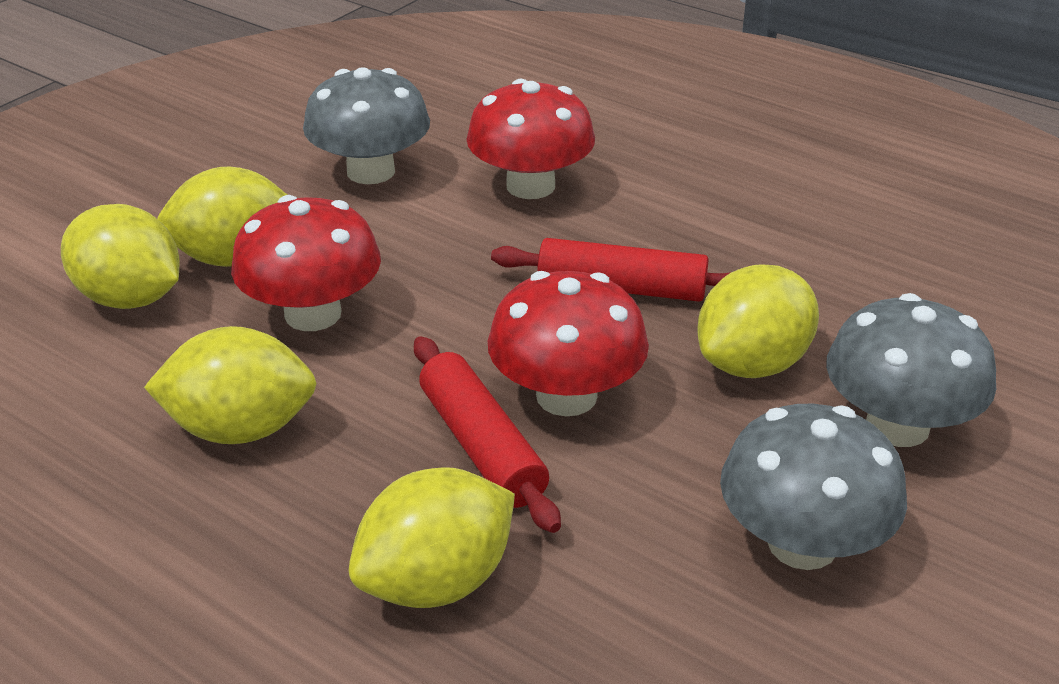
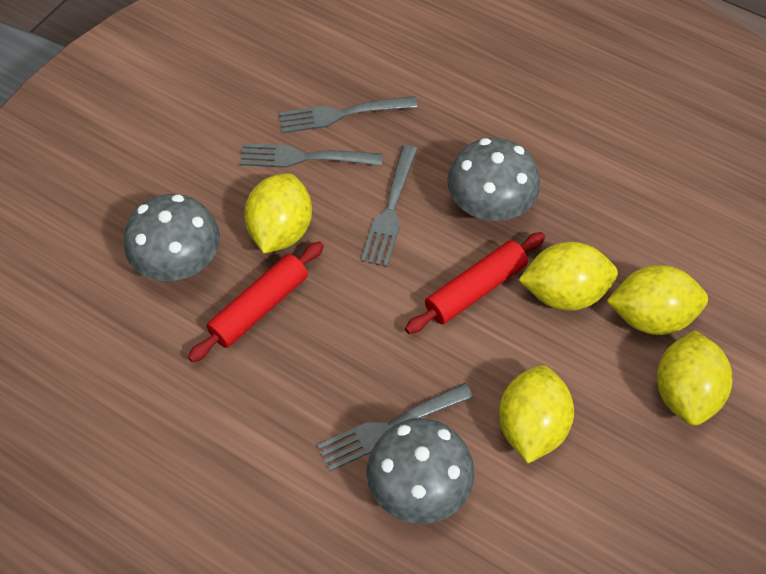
grey fork: 0 -> 4
red mushroom: 3 -> 0

